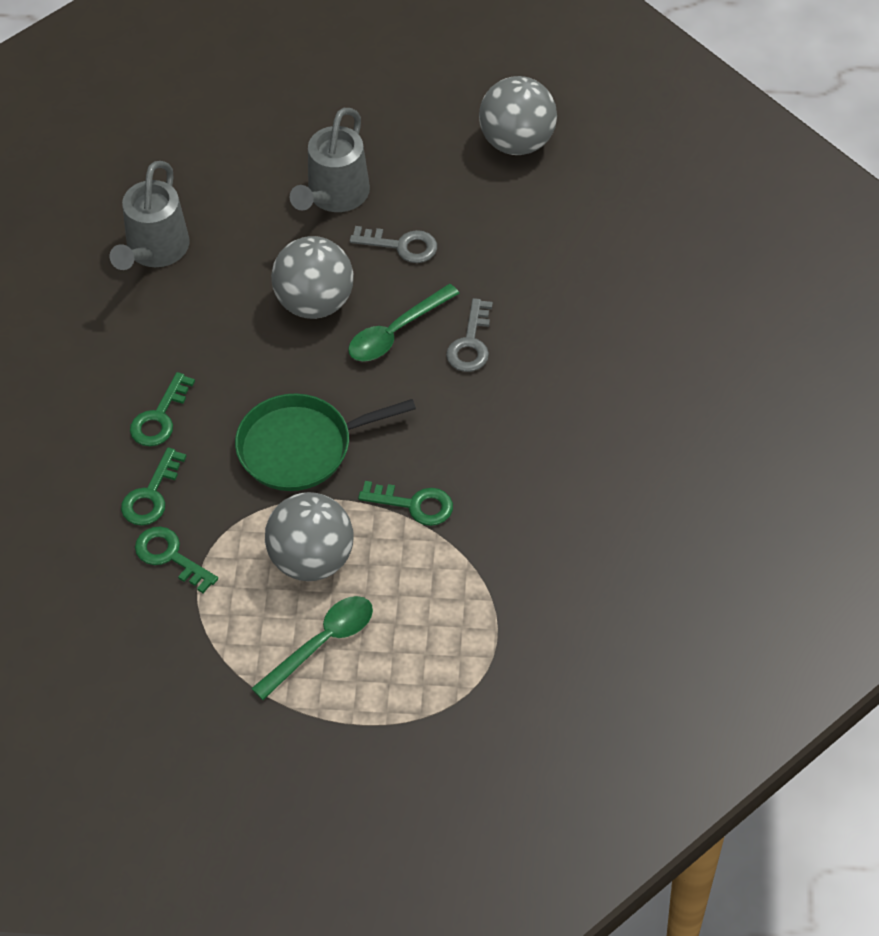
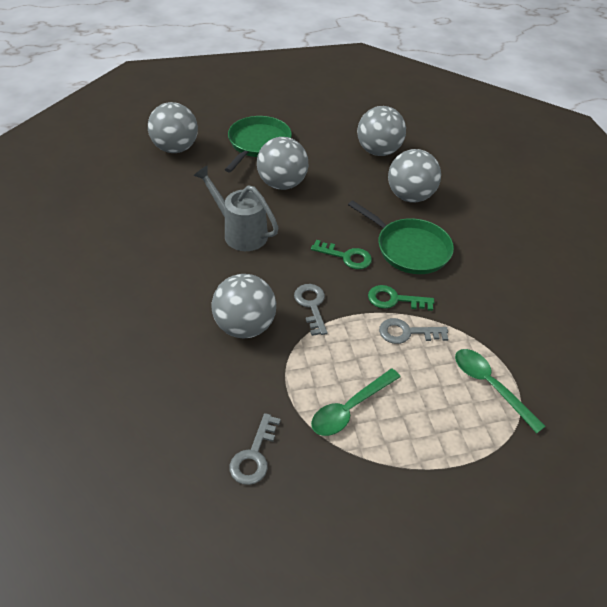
green key: 4 -> 2
green pan: 1 -> 2
grey ball: 3 -> 5
grey key: 2 -> 3
grey watering can: 2 -> 1

